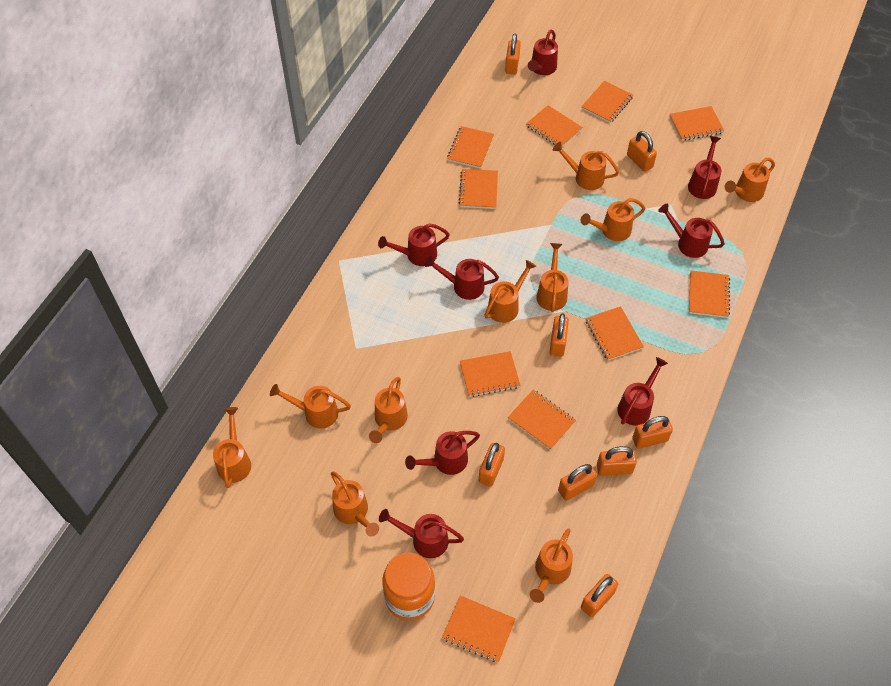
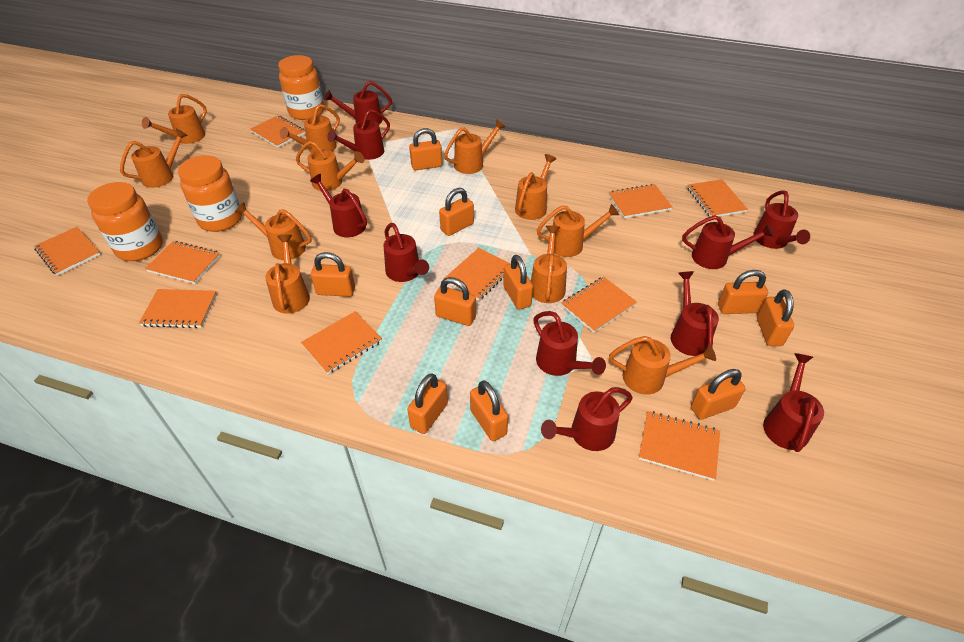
orange jar: 1 -> 3
orange padlock: 8 -> 10
orange watering can: 10 -> 11
red watering can: 8 -> 10

